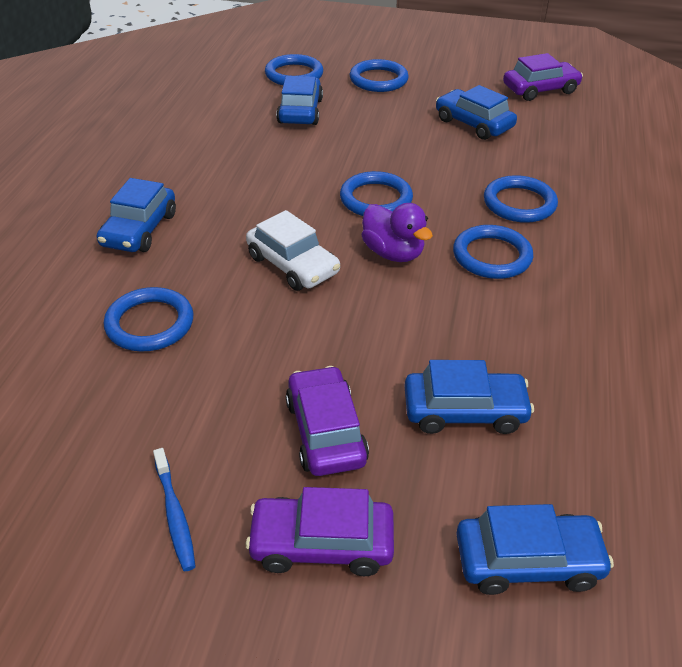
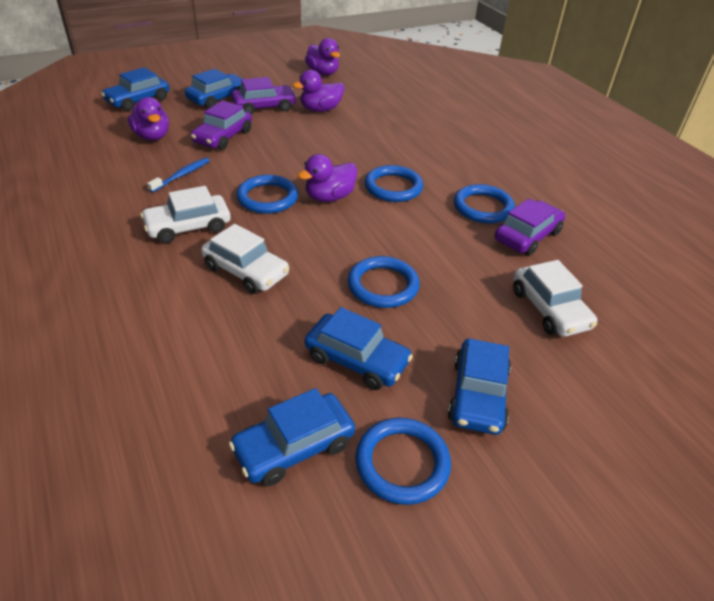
blue ring: 6 -> 5
purple duck: 1 -> 4
white car: 1 -> 3

